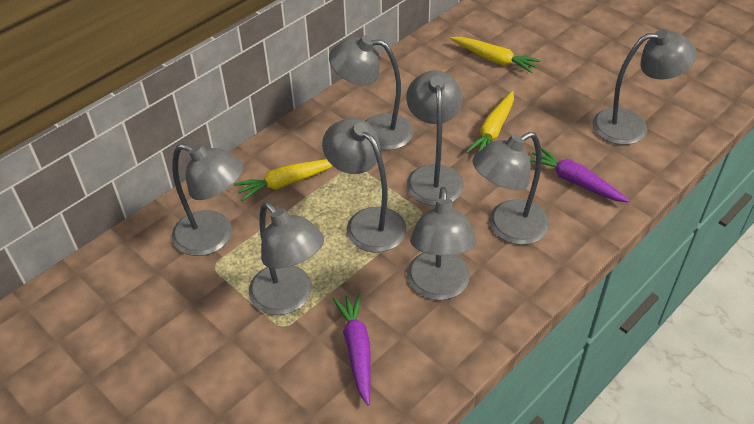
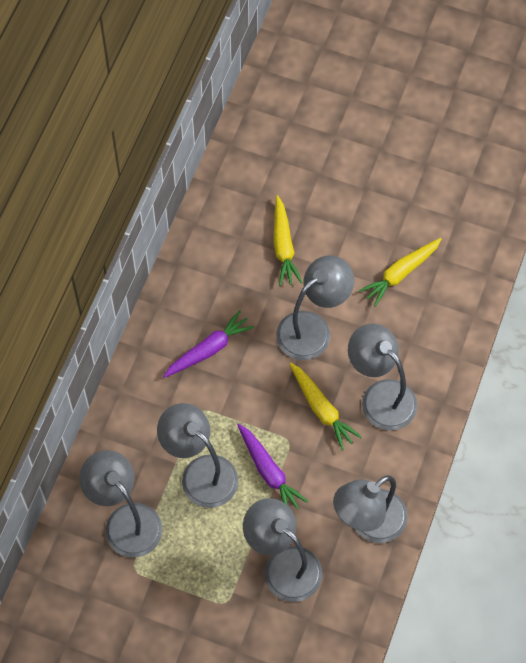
grey lamp: 8 -> 6

